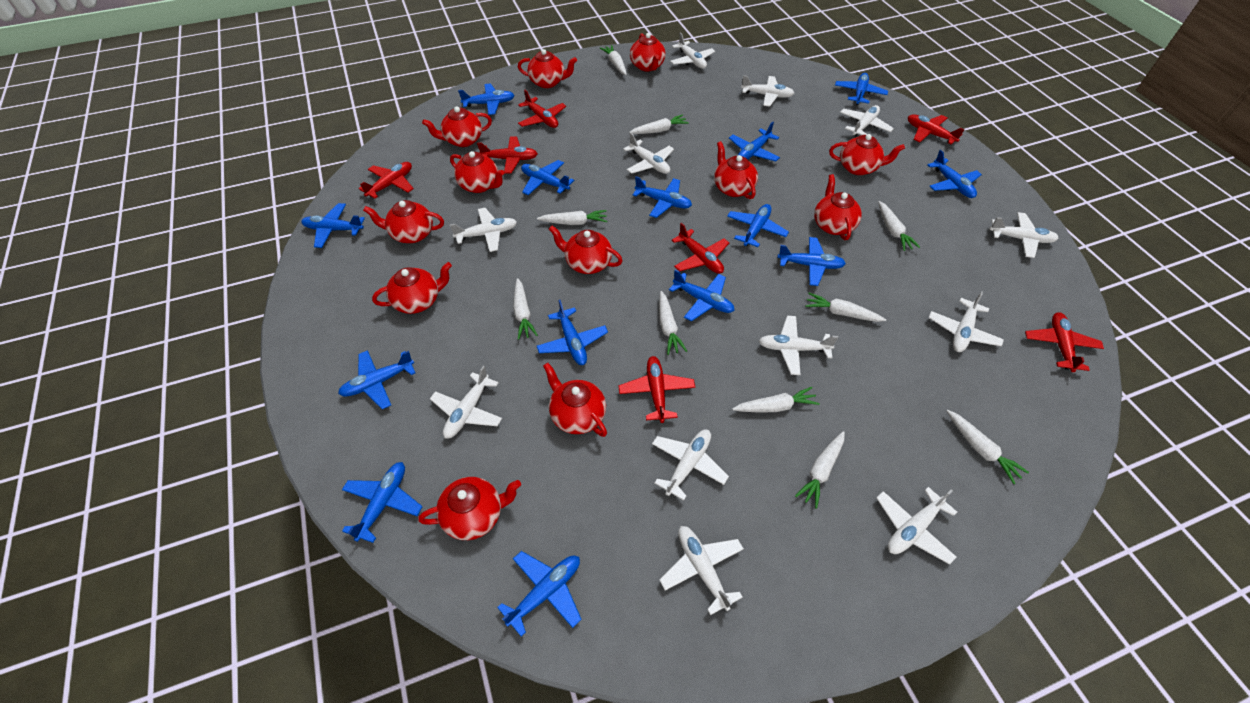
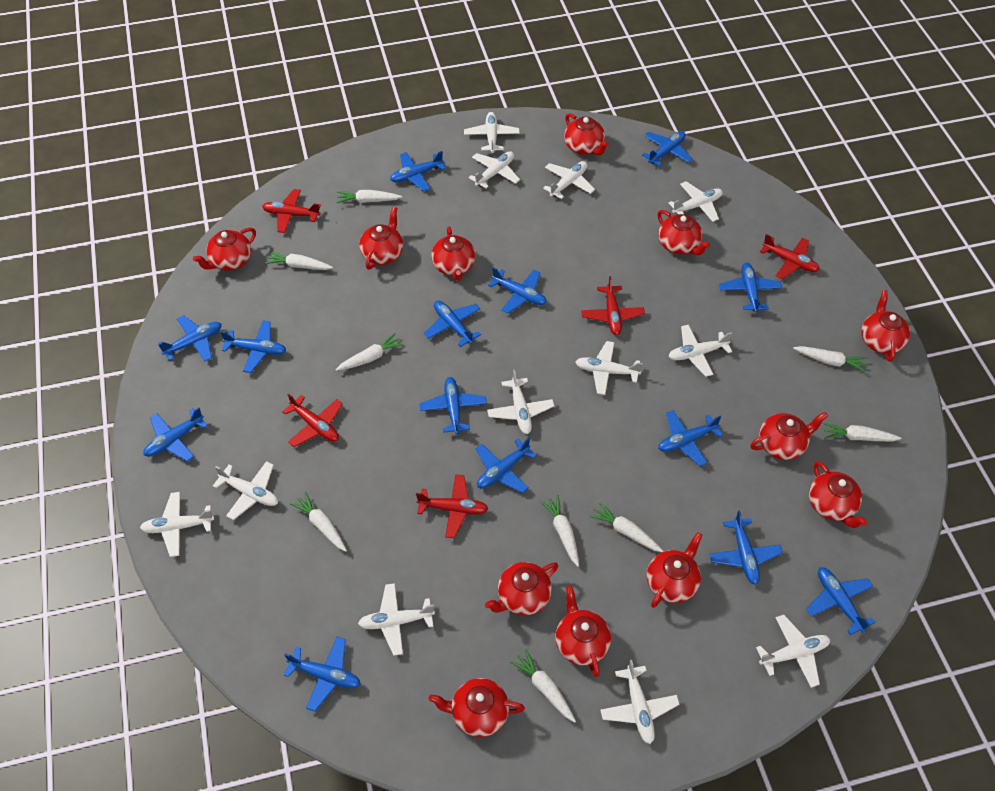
red plane: 7 -> 5
white carrot: 10 -> 9

